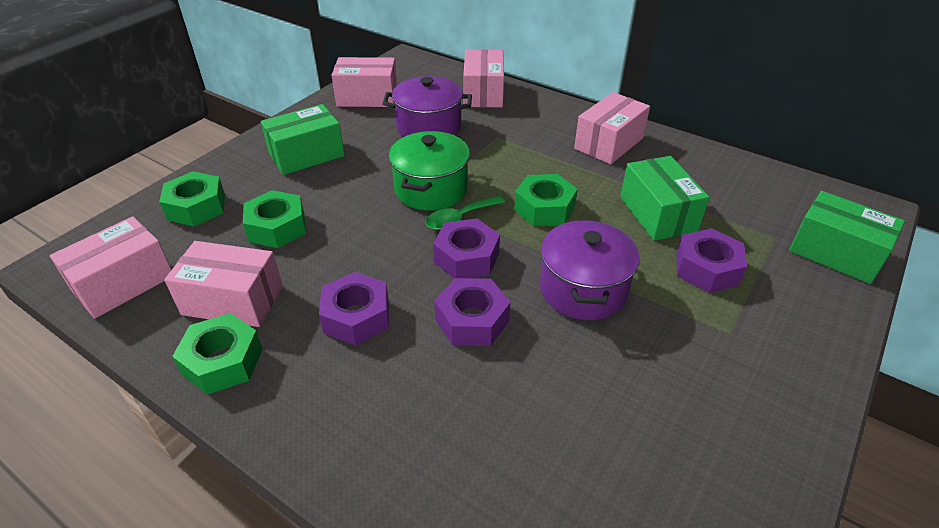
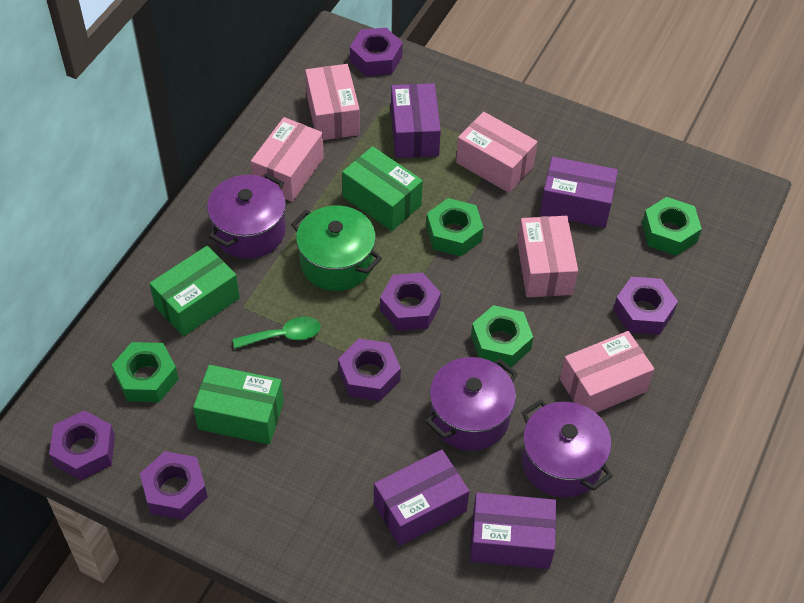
purple box: 0 -> 4
purple nut: 4 -> 6
purple pot: 2 -> 3

